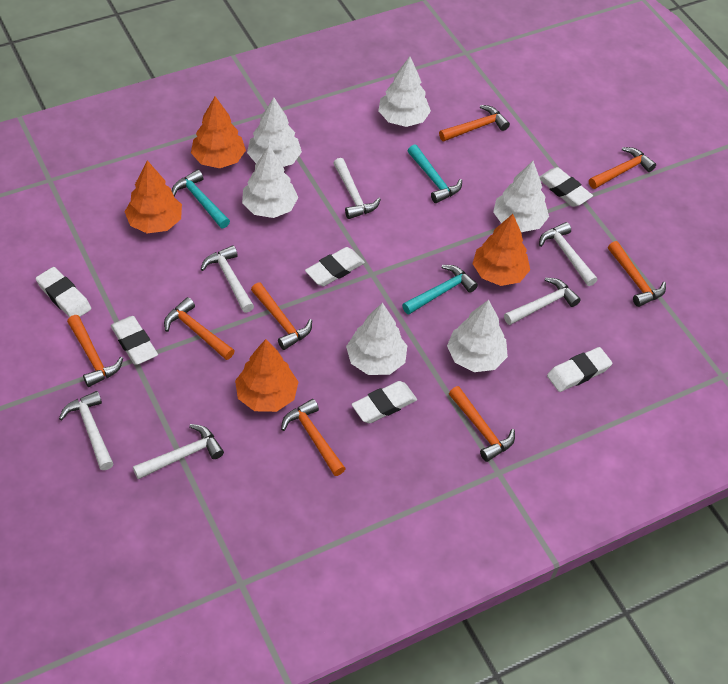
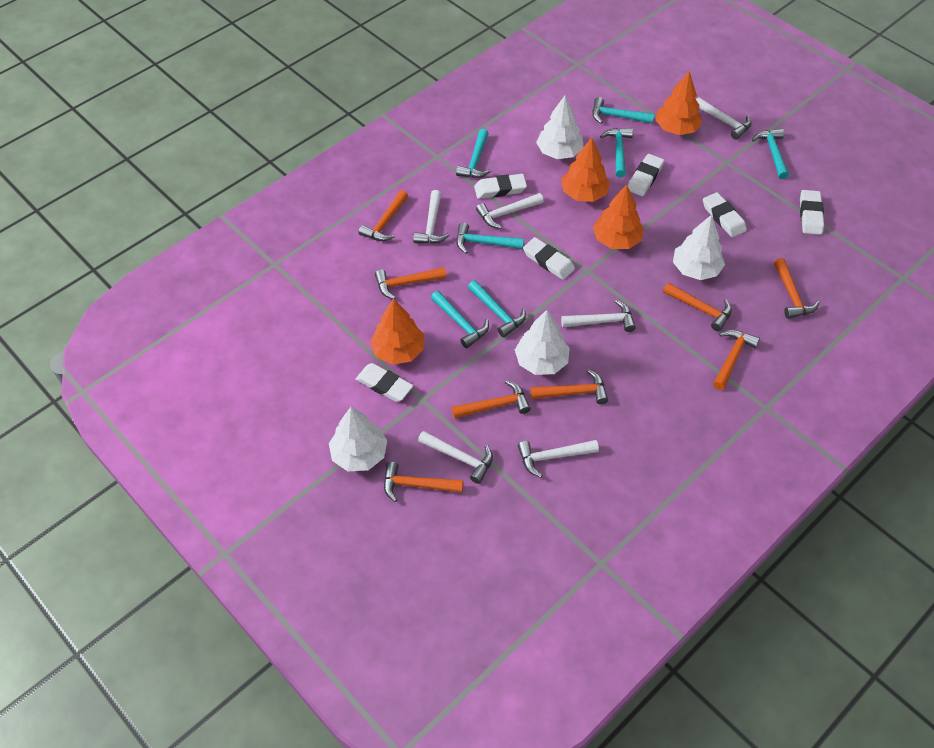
turquoise hammer: 3 -> 7
white tree: 6 -> 4

